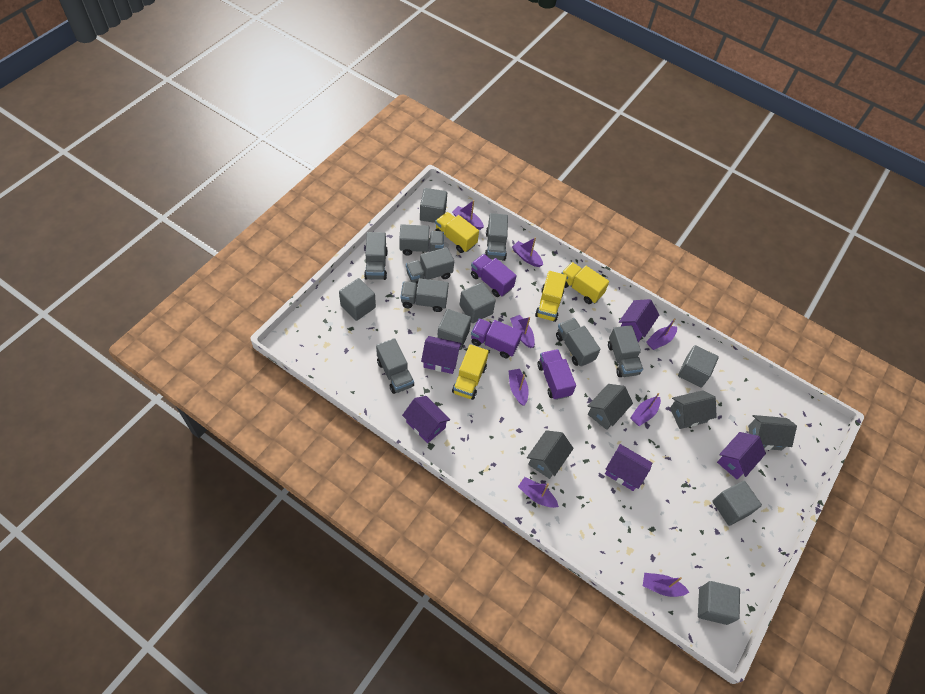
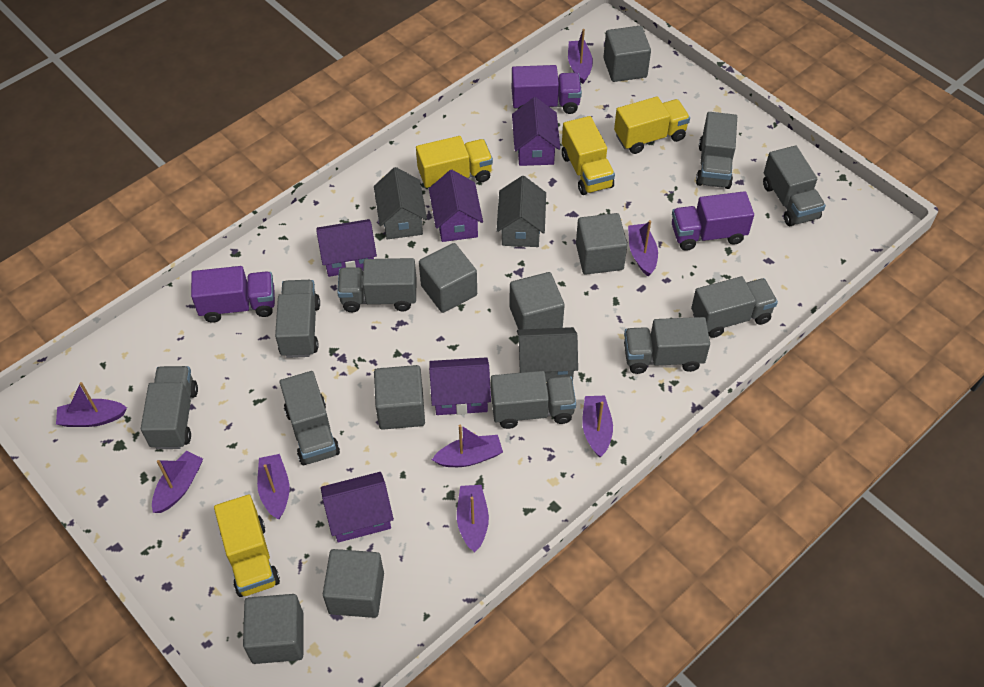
grey house: 4 -> 3
grey truck: 8 -> 9

